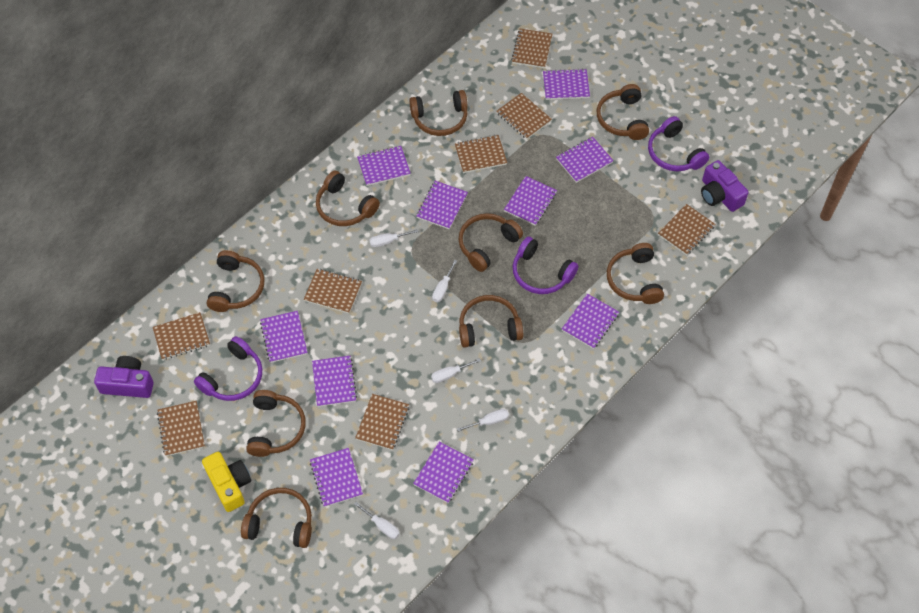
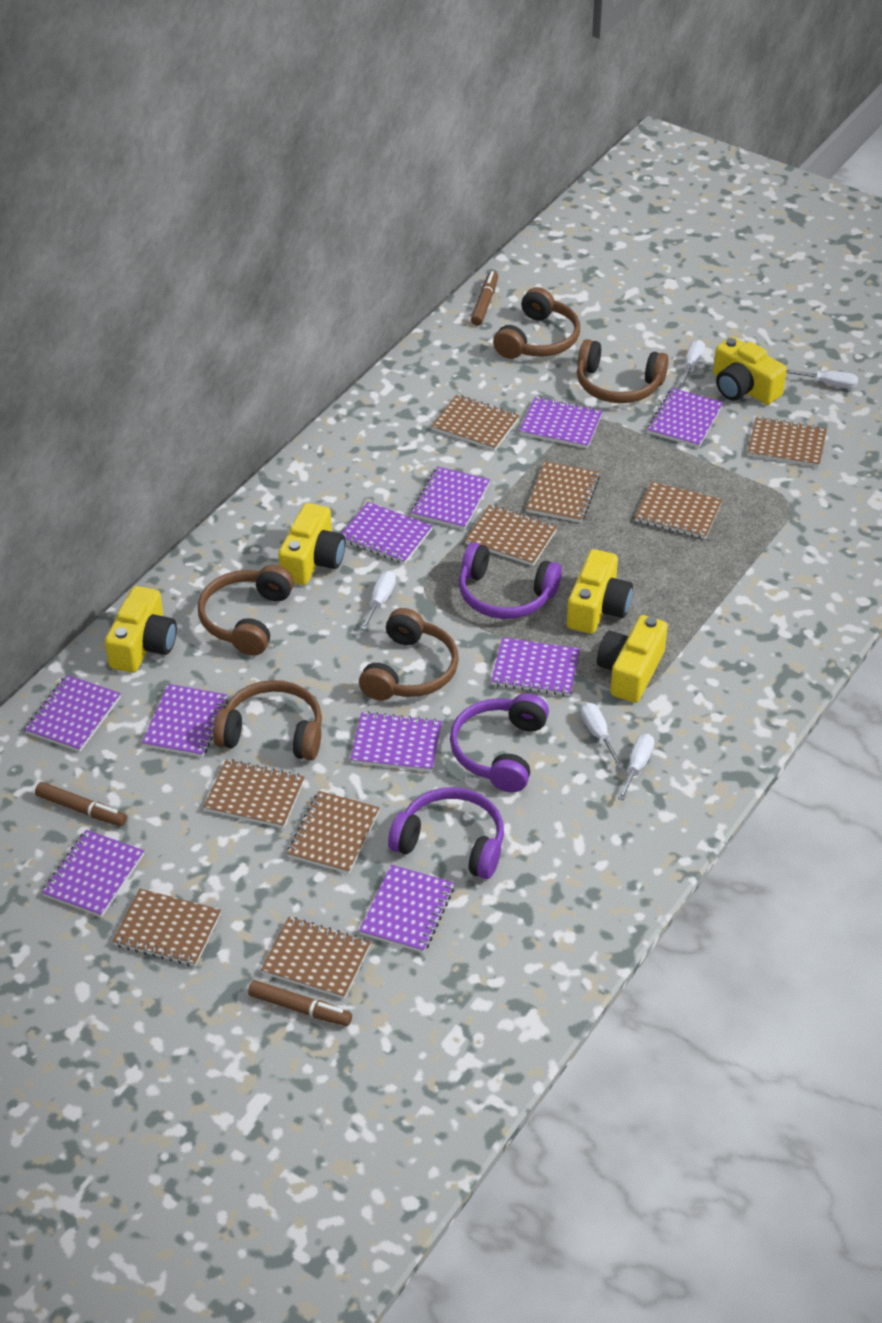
brown headphones: 9 -> 5
brown marker: 0 -> 3
brown notebook: 8 -> 9
purple camera: 2 -> 0
yellow camera: 1 -> 5

